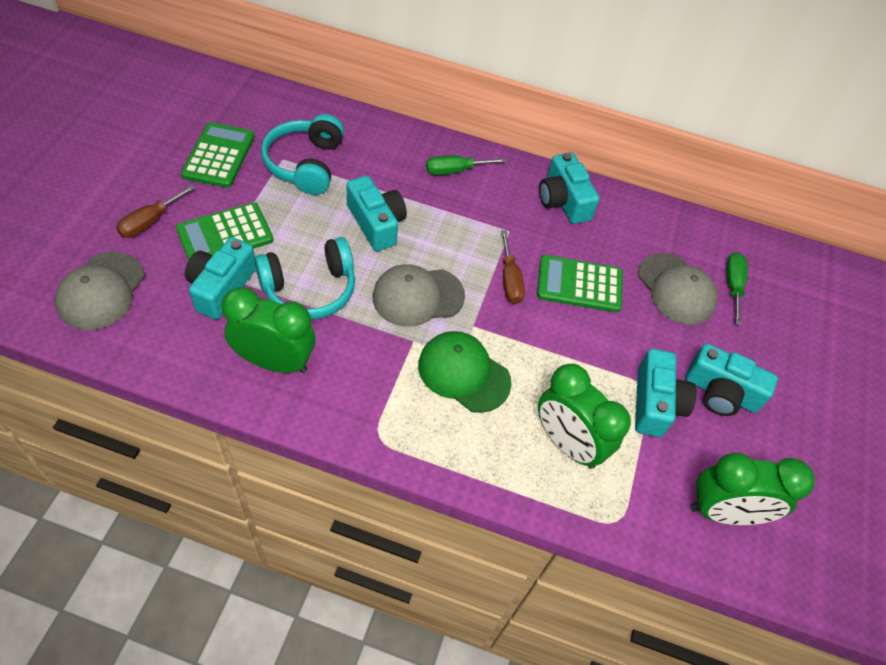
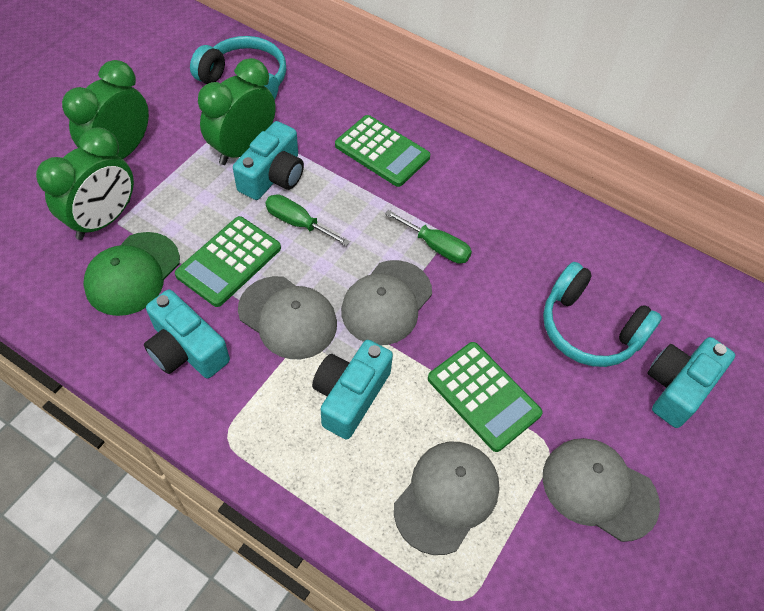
brown screwdriver: 2 -> 0
grey cap: 3 -> 4
turquoise camera: 5 -> 4

